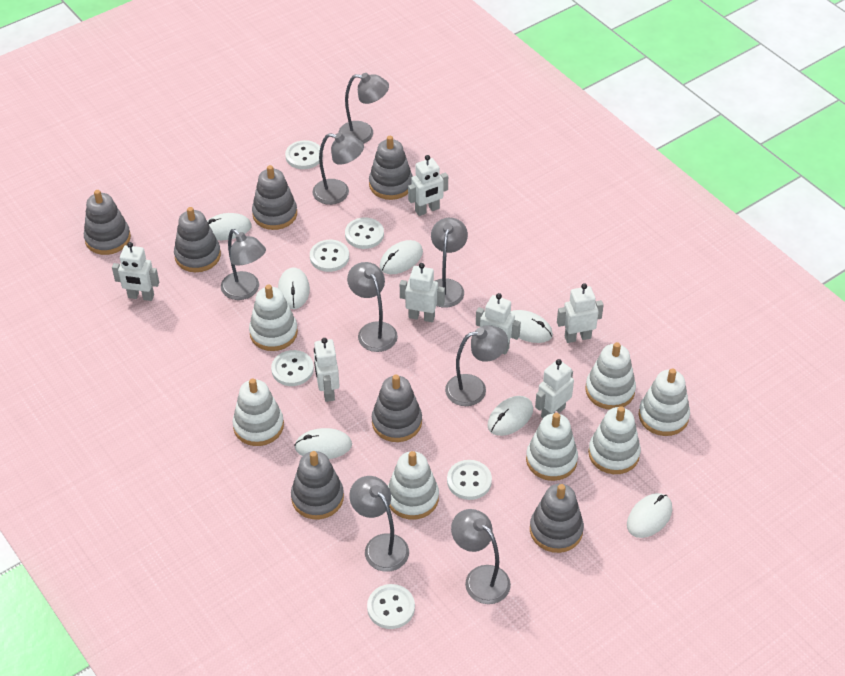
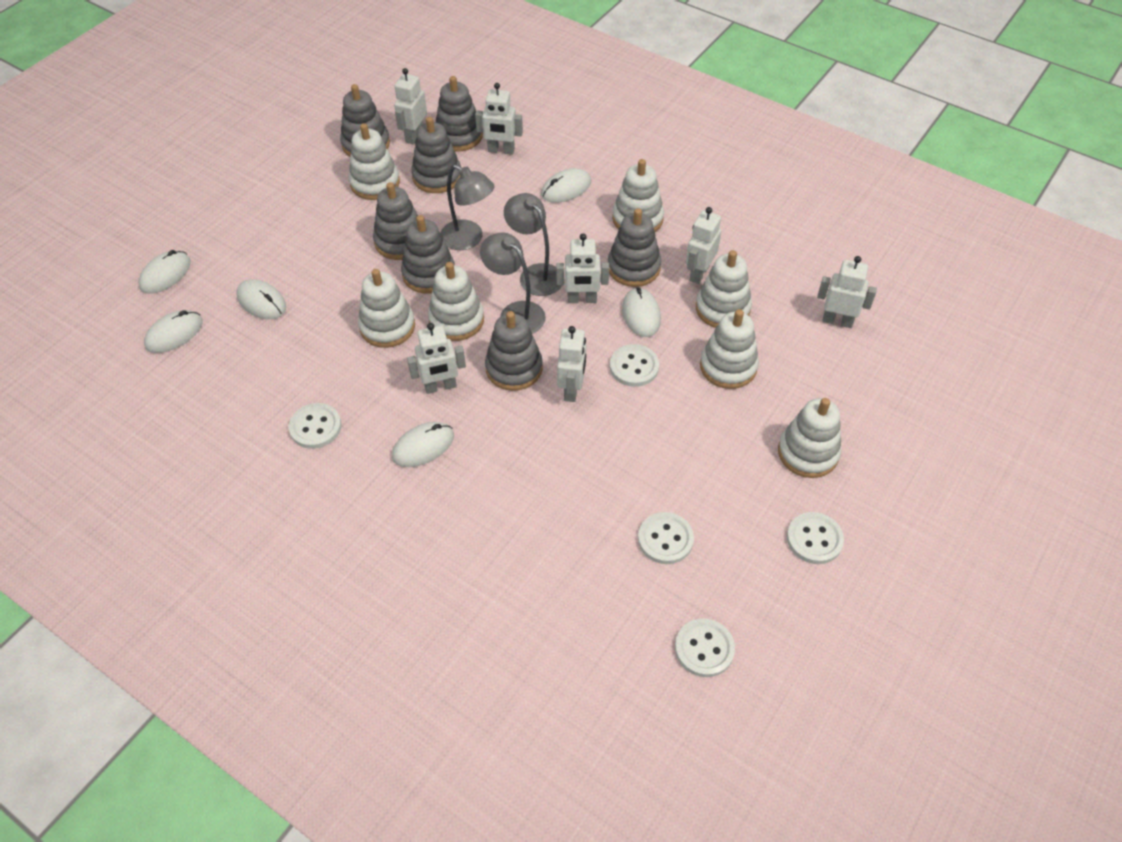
grey lamp: 8 -> 3
white button: 6 -> 5
white mouse: 7 -> 6

